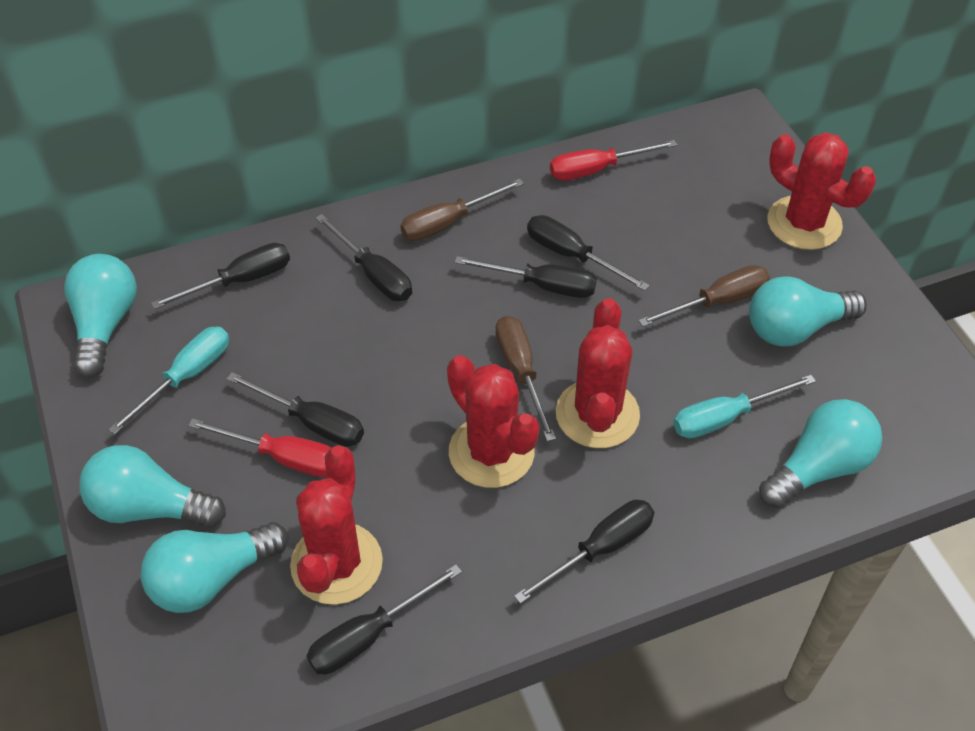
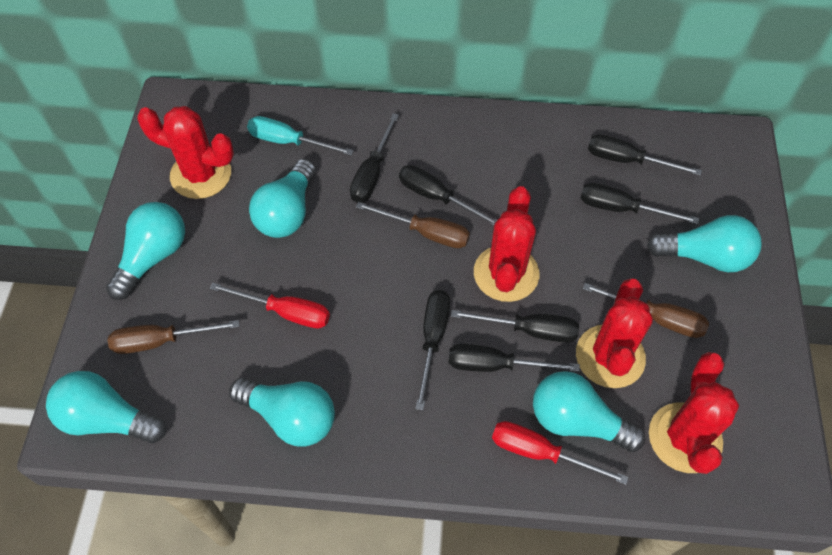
turquoise light bulb: 5 -> 6
turquoise screwdriver: 2 -> 1

